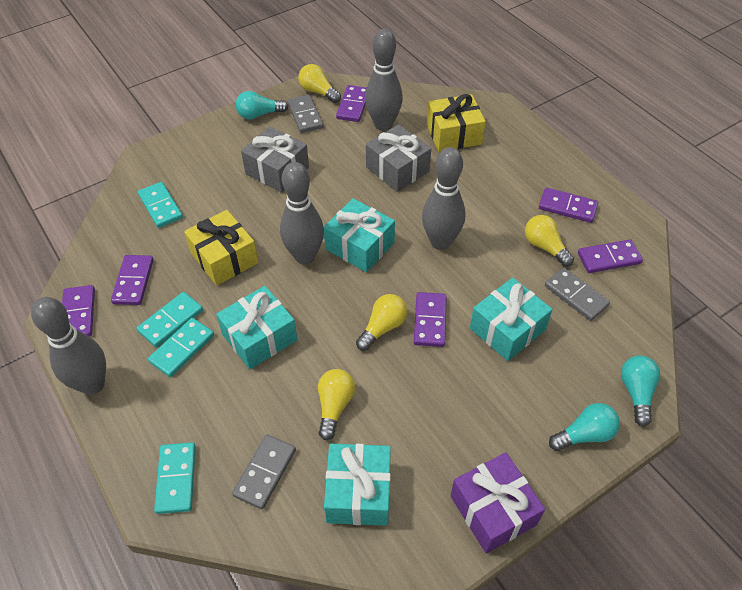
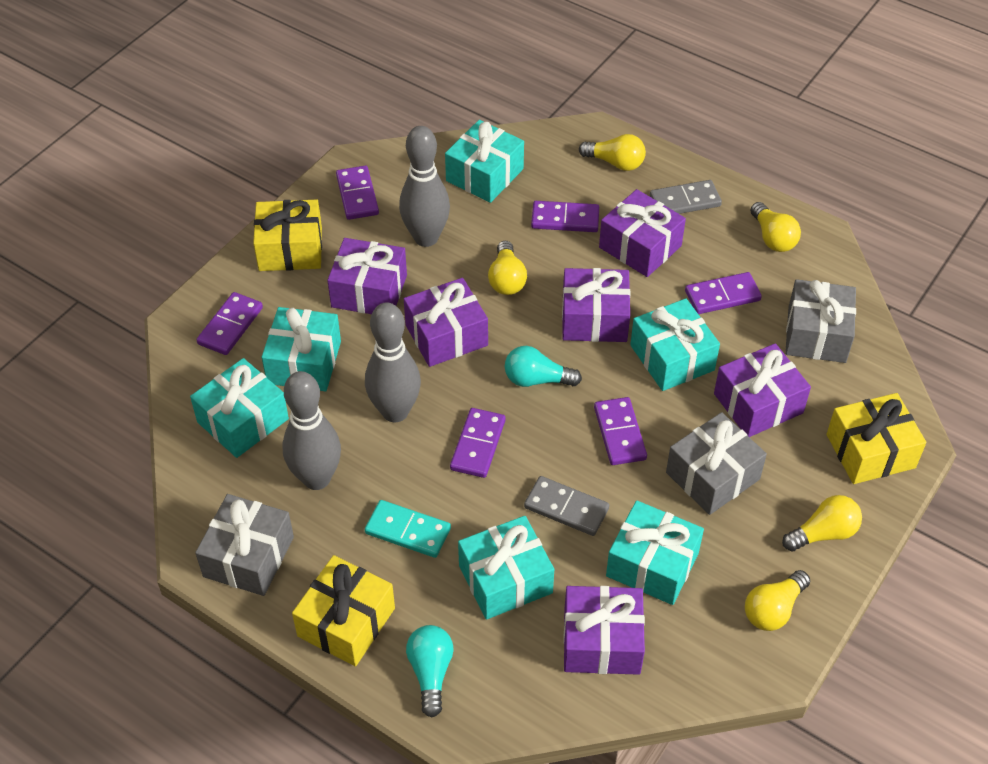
grey bowling pin: 4 -> 3
grey domino: 3 -> 2
grey gift: 2 -> 3
purple gift: 1 -> 6
turquoise domino: 4 -> 1
turquoise gift: 4 -> 6
turquoise light bulb: 3 -> 2
yellow gift: 2 -> 3
yellow light bulb: 4 -> 5

